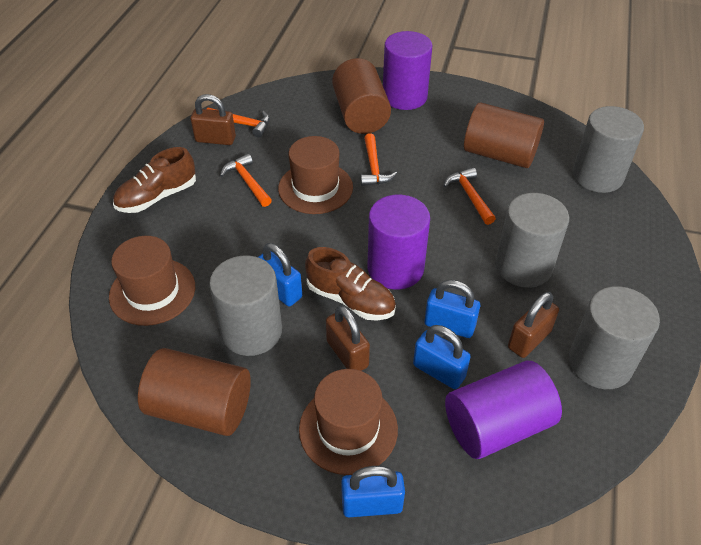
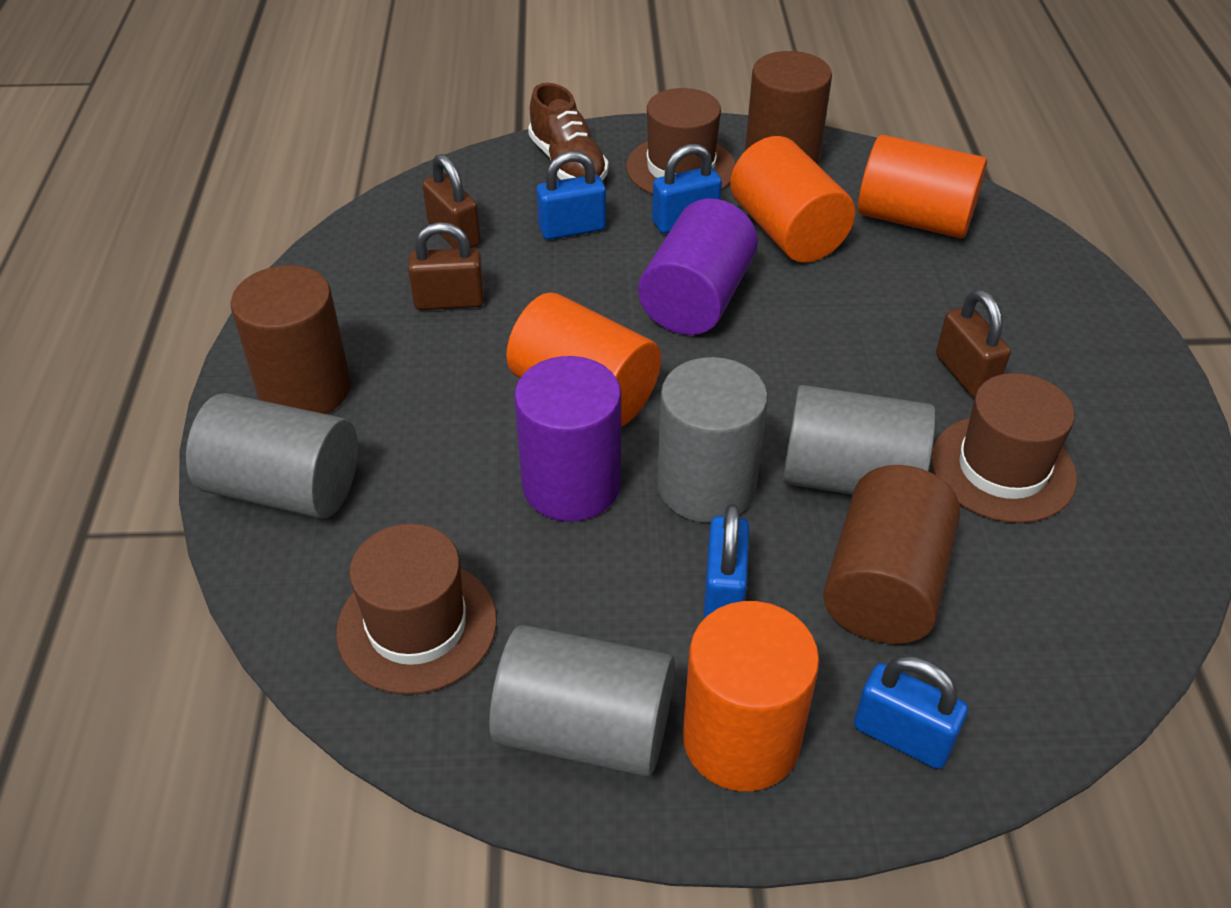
brown shoe: 2 -> 1
orange cylinder: 0 -> 4
orange hammer: 4 -> 0
purple cylinder: 3 -> 2

